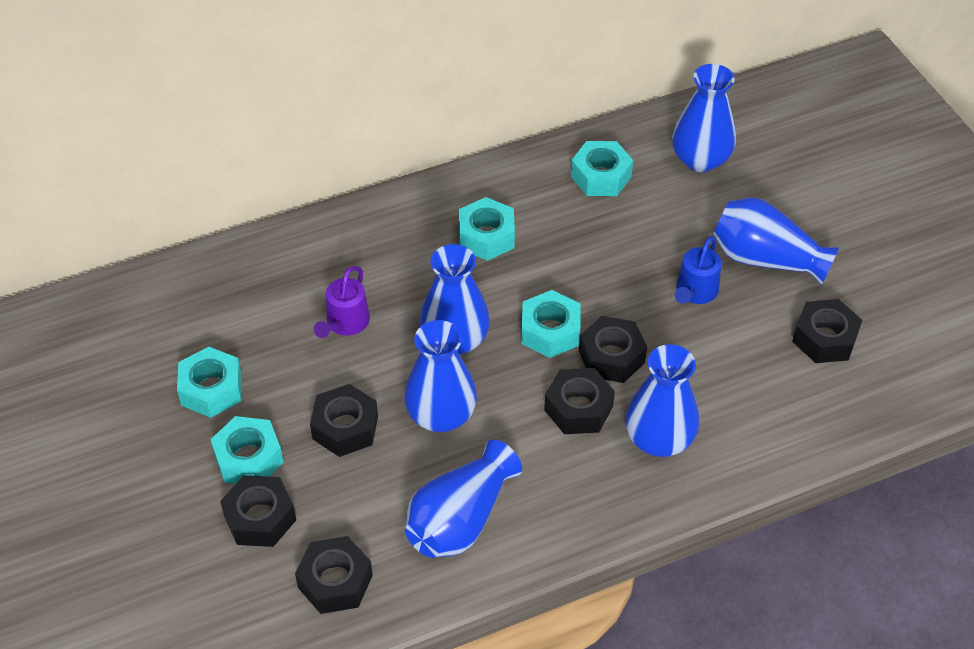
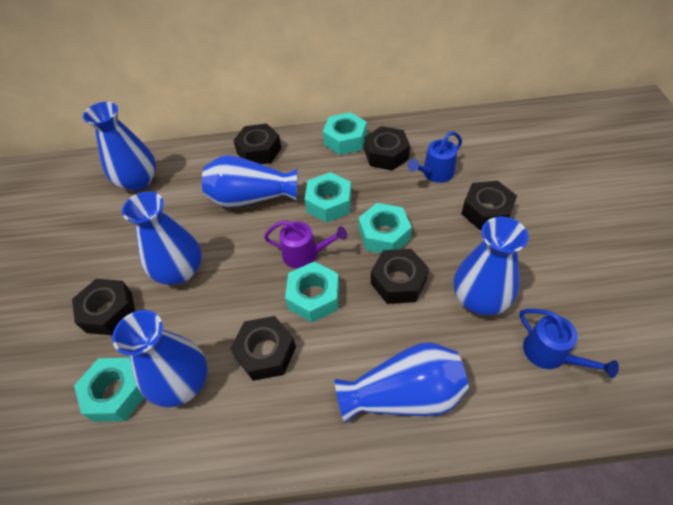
blue watering can: 1 -> 2

